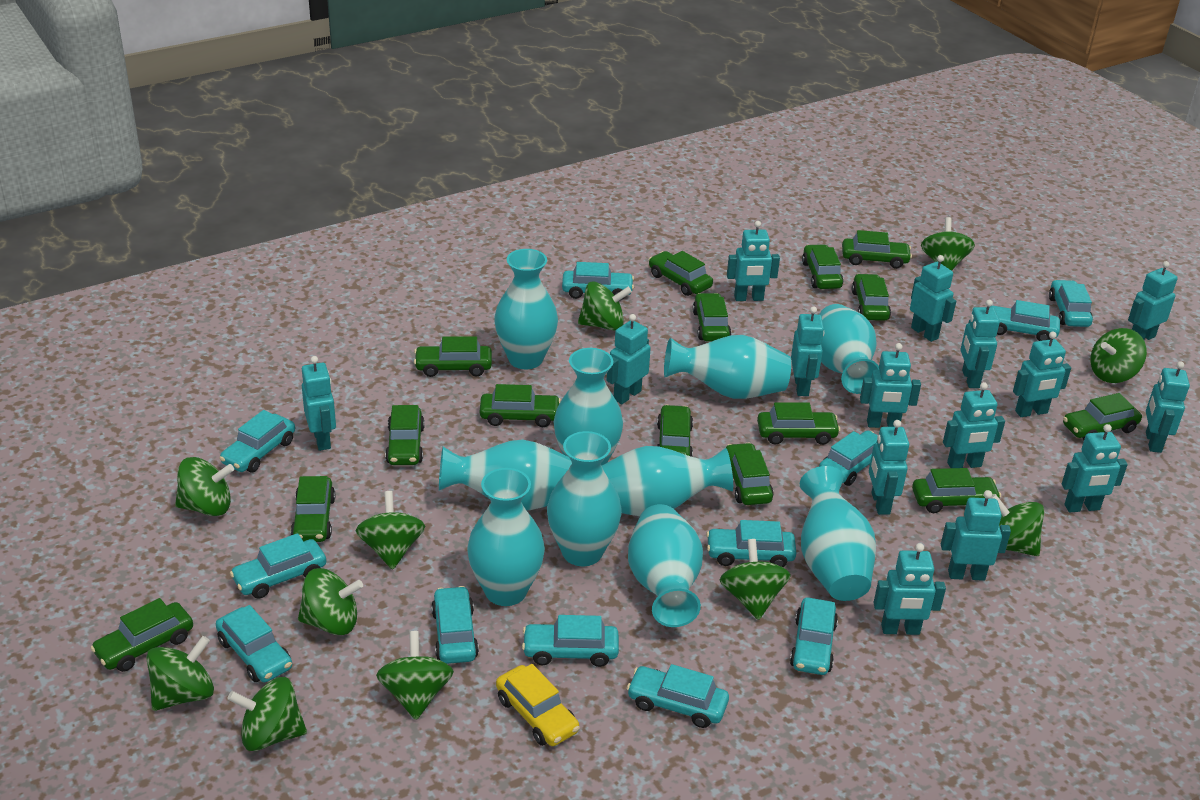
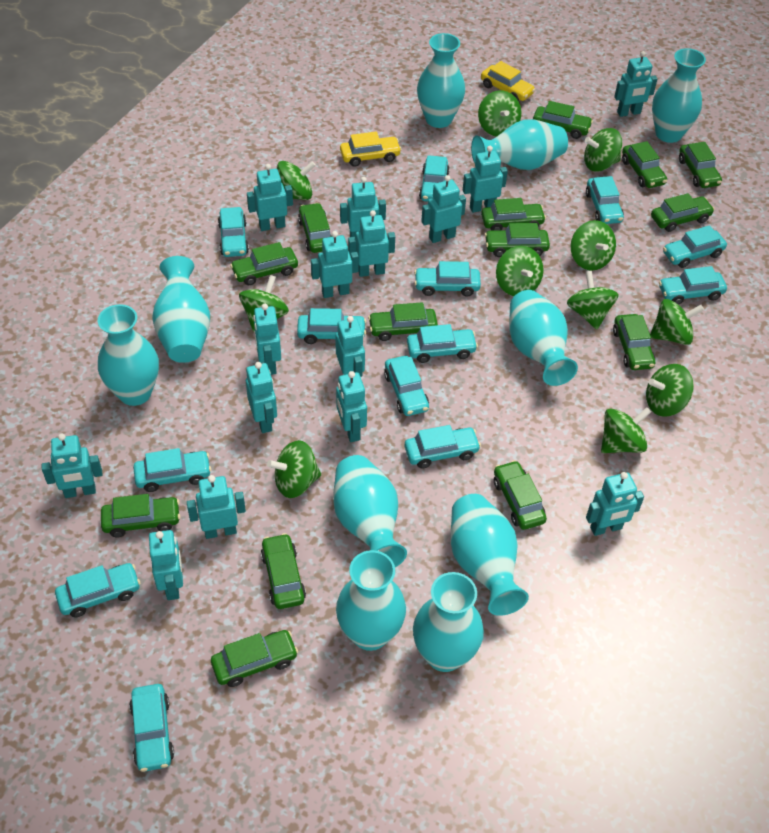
green car: 15 -> 14
turquoise car: 12 -> 13
yellow car: 1 -> 2

